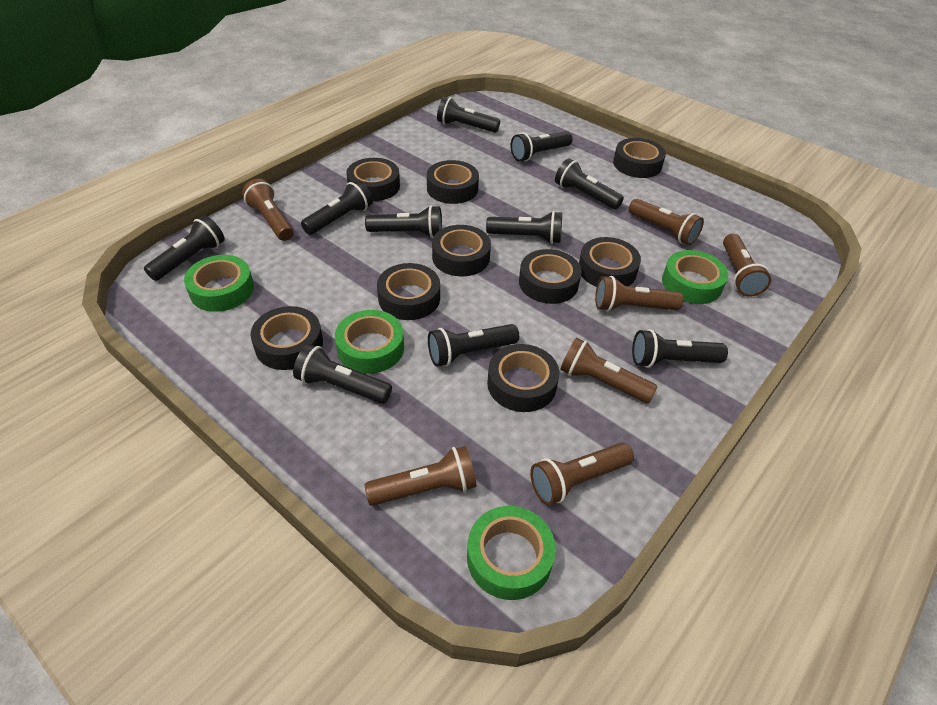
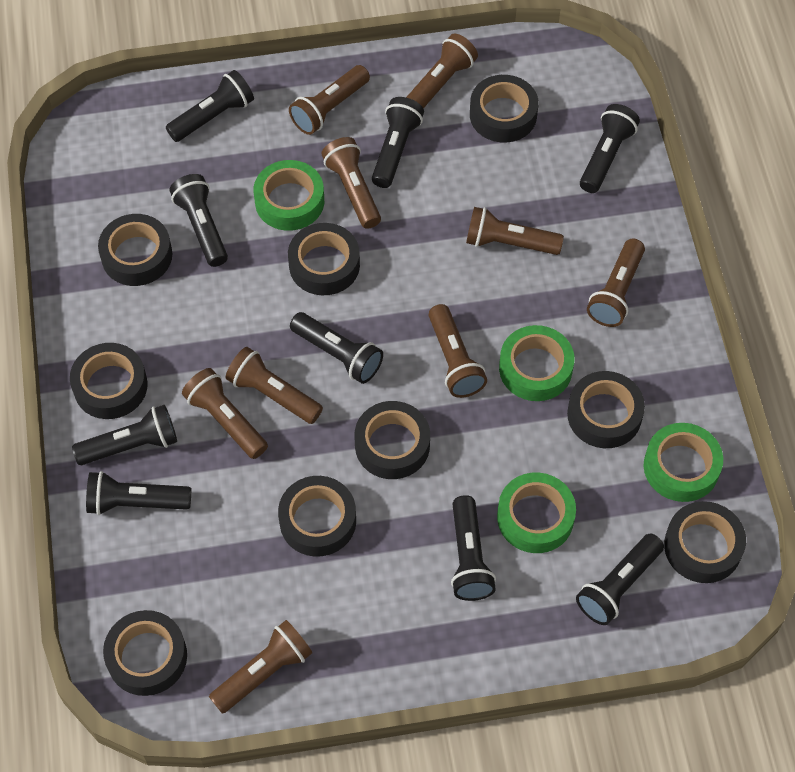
black flashlight: 10 -> 9
brown flashlight: 7 -> 9

